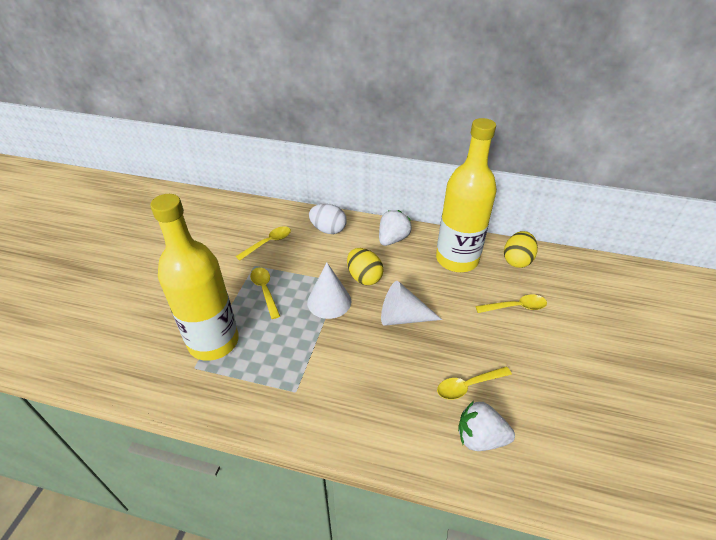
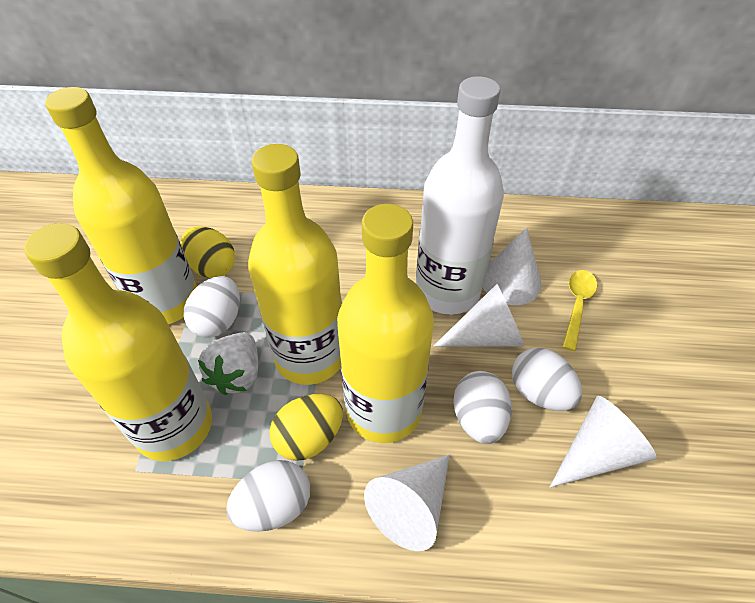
white bottle: 0 -> 1
white cone: 2 -> 4
white egg: 1 -> 4
white strawberry: 2 -> 1
yellow bottle: 2 -> 4
yellow spoon: 4 -> 1

